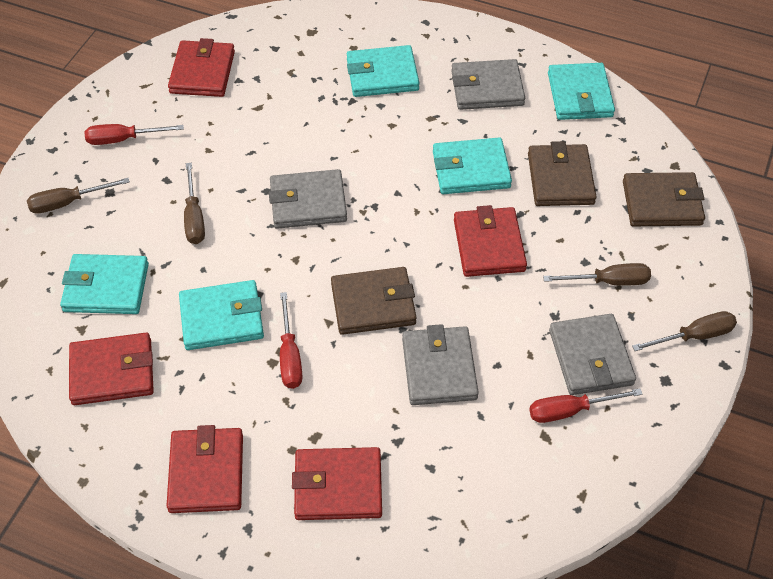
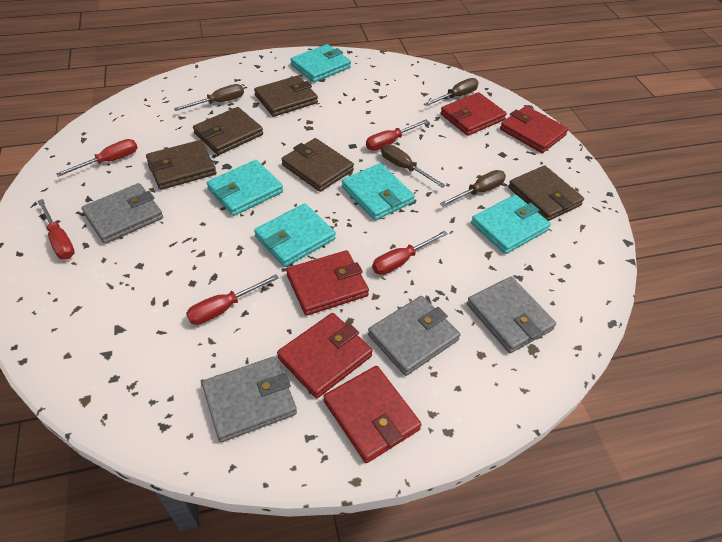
brown wallet: 3 -> 5
red screwdriver: 3 -> 5

